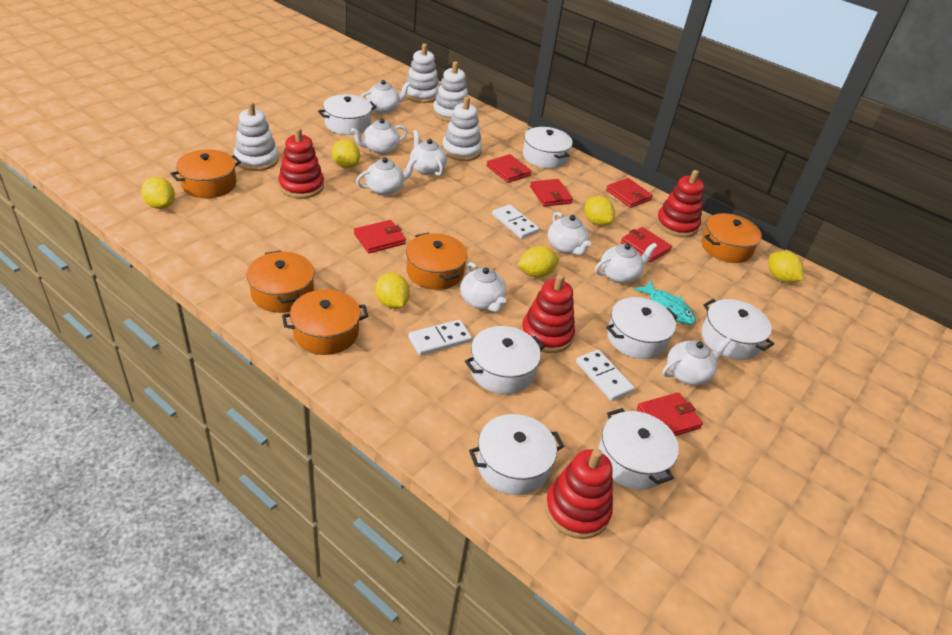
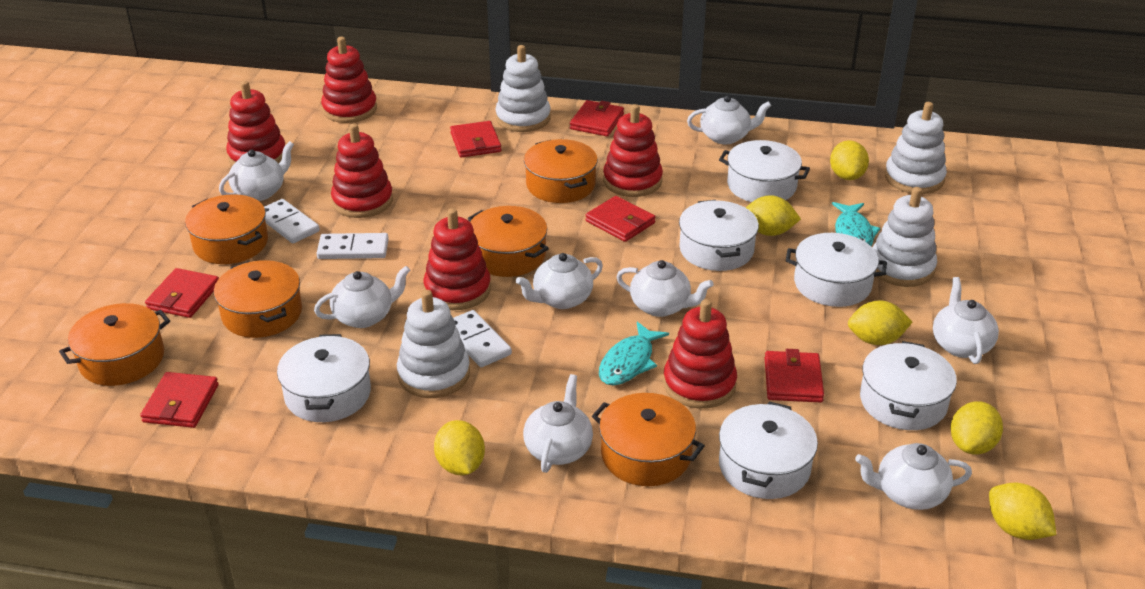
orange pot: 5 -> 6
red stacking toy: 4 -> 6
turquoise fish: 1 -> 2
white pot: 7 -> 6

